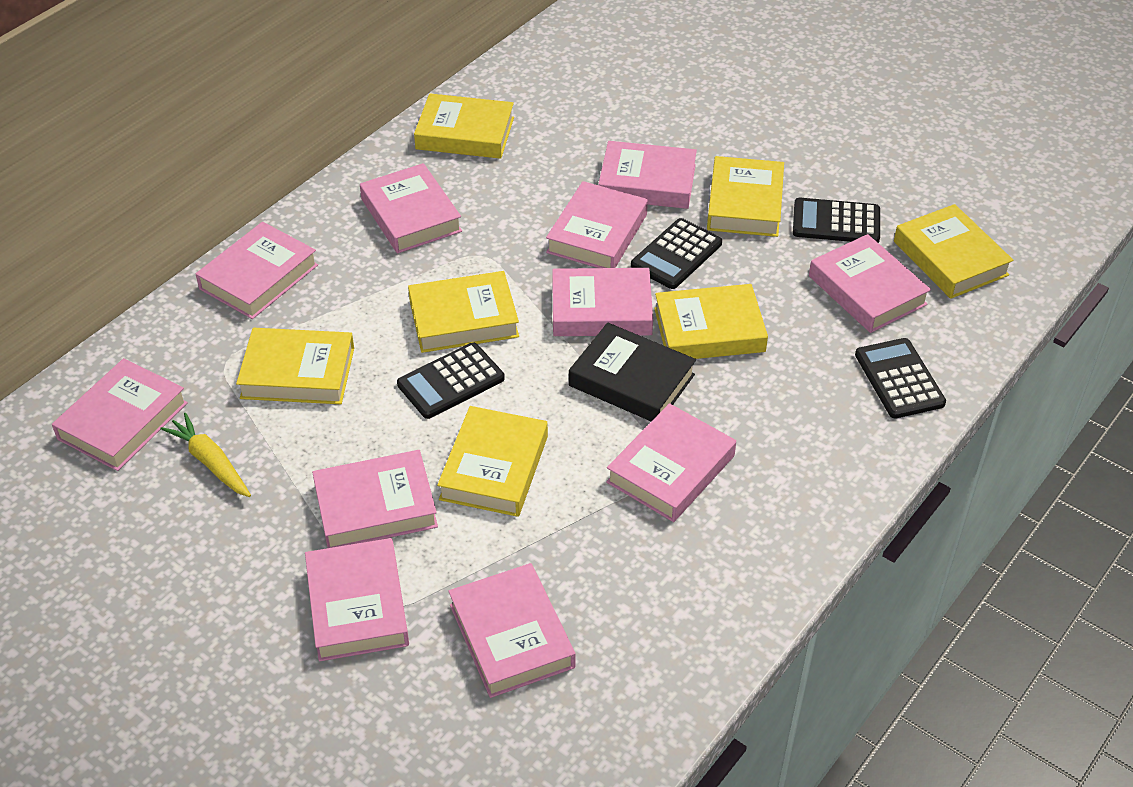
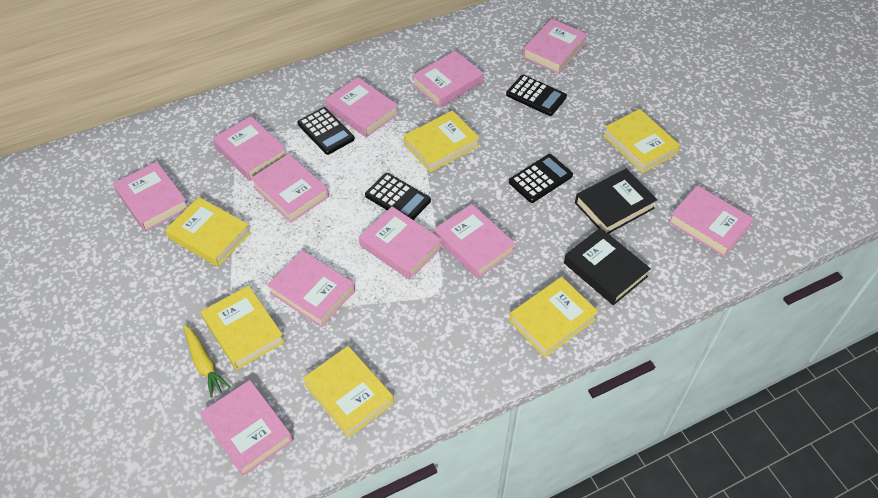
black book: 1 -> 2
yellow book: 7 -> 6

